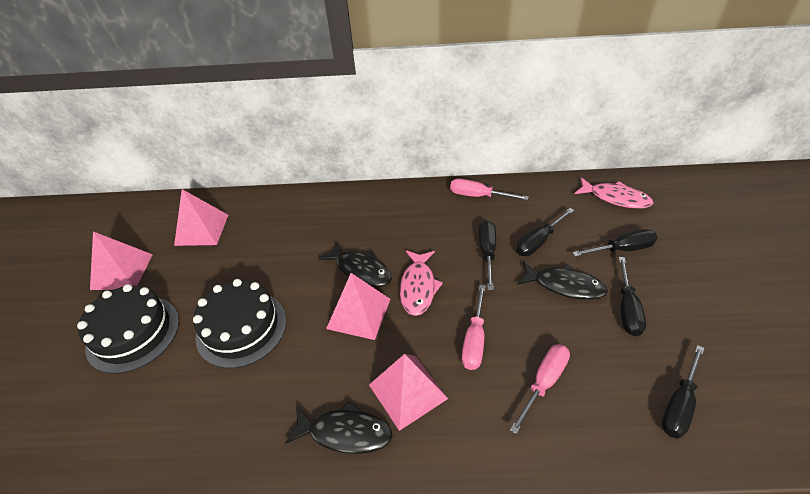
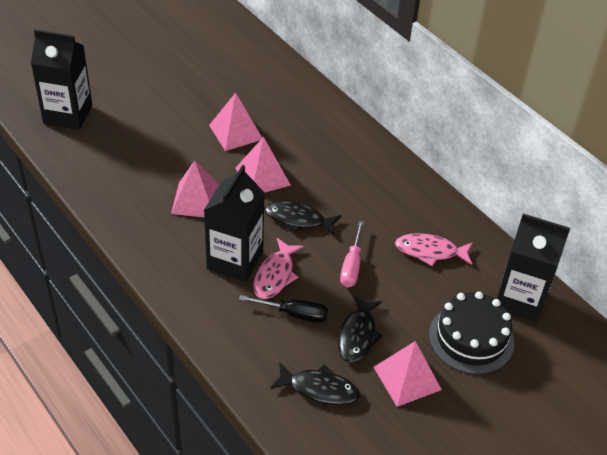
black cake: 2 -> 1
black carton: 0 -> 3
black screwdriver: 5 -> 1
pink screwdriver: 3 -> 1

